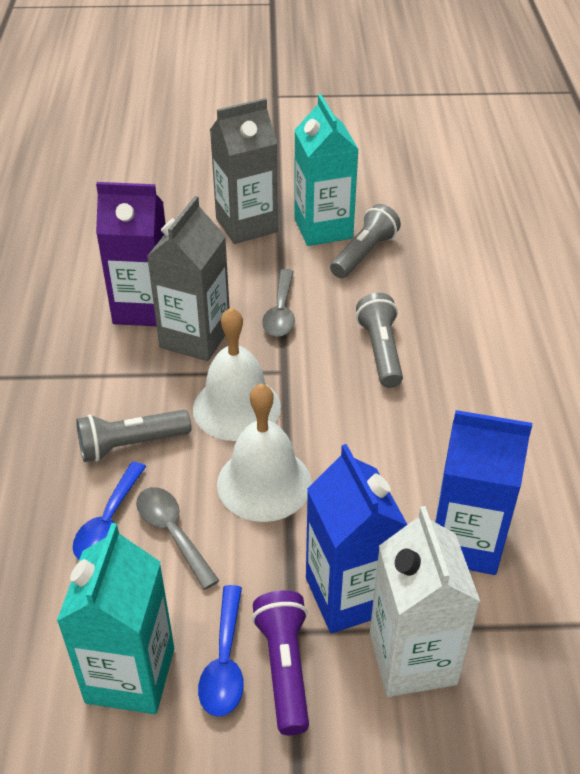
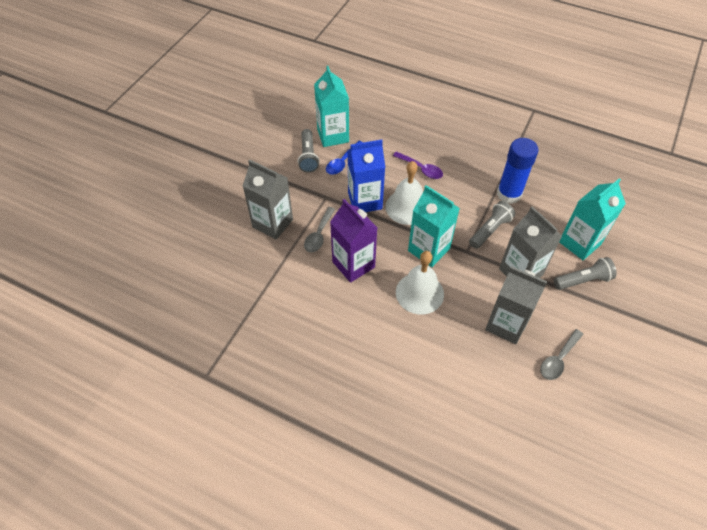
blue carton: 2 -> 1
blue glue stick: 0 -> 1
blue spoon: 2 -> 1
grey carton: 2 -> 3
purple flashlight: 1 -> 0
purple spoon: 0 -> 1
turquoise carton: 2 -> 3
white carton: 1 -> 0

